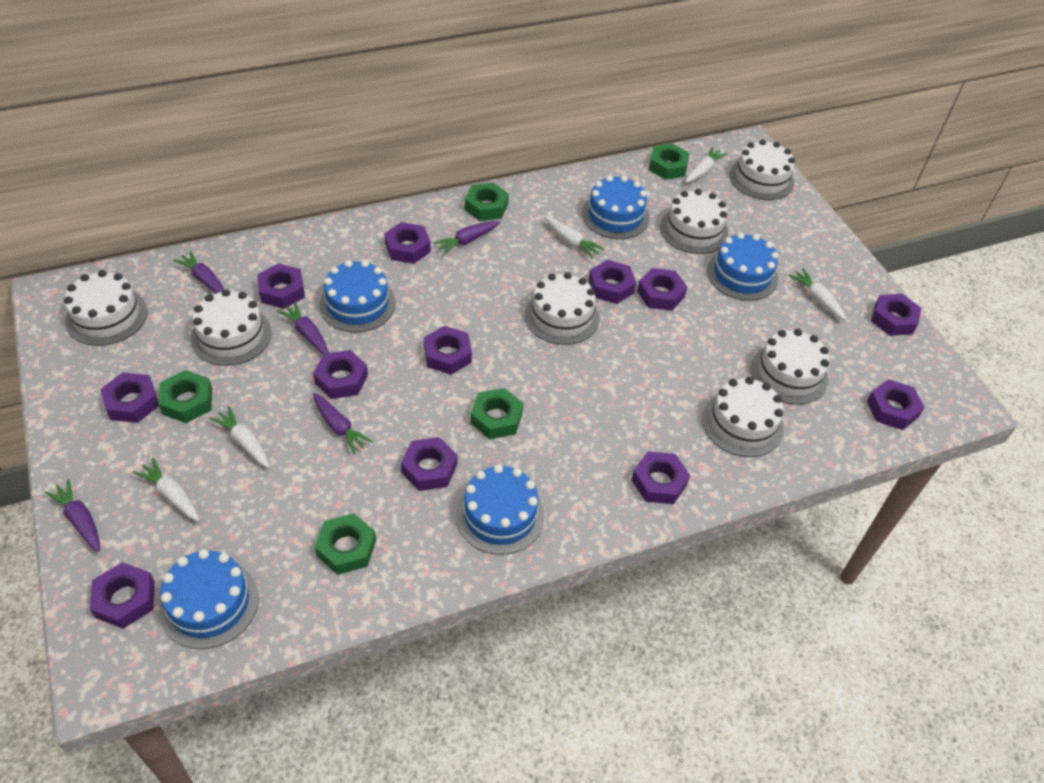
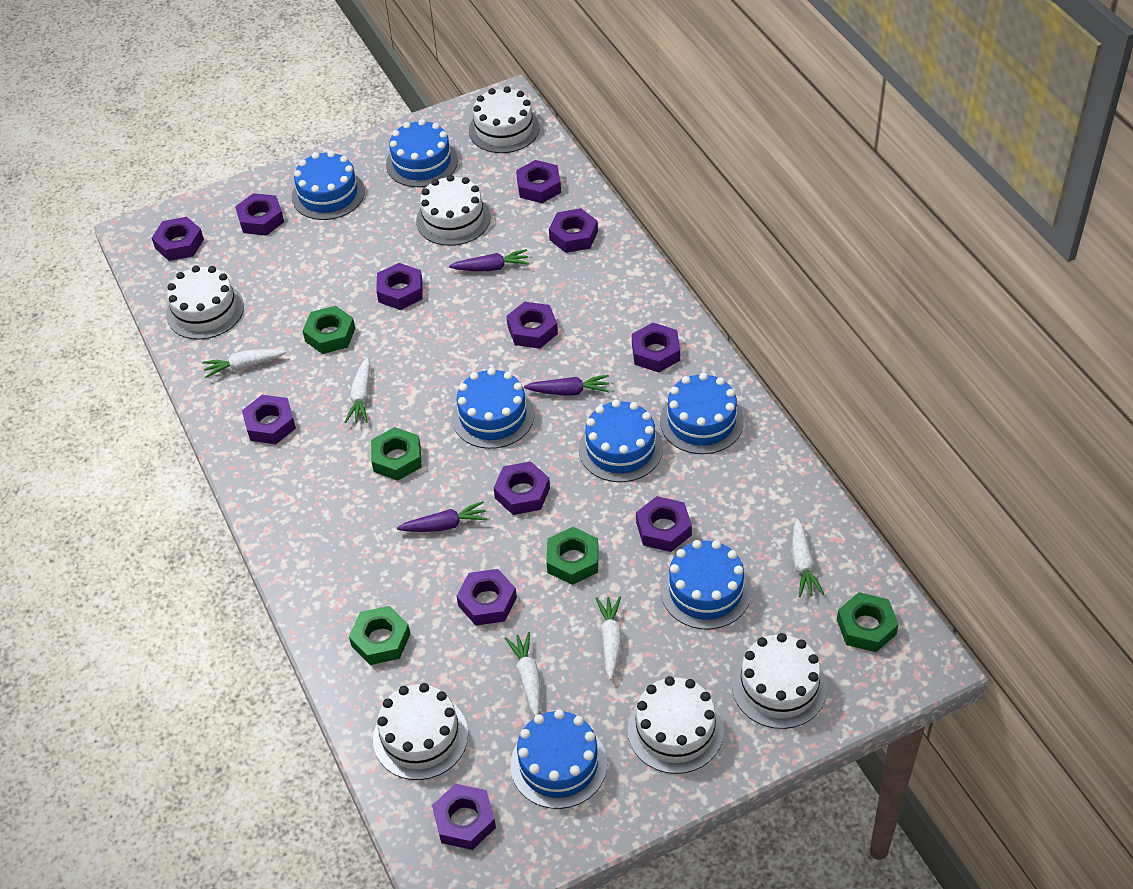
blue cake: 5 -> 7
purple carrot: 5 -> 3
white cake: 7 -> 6

